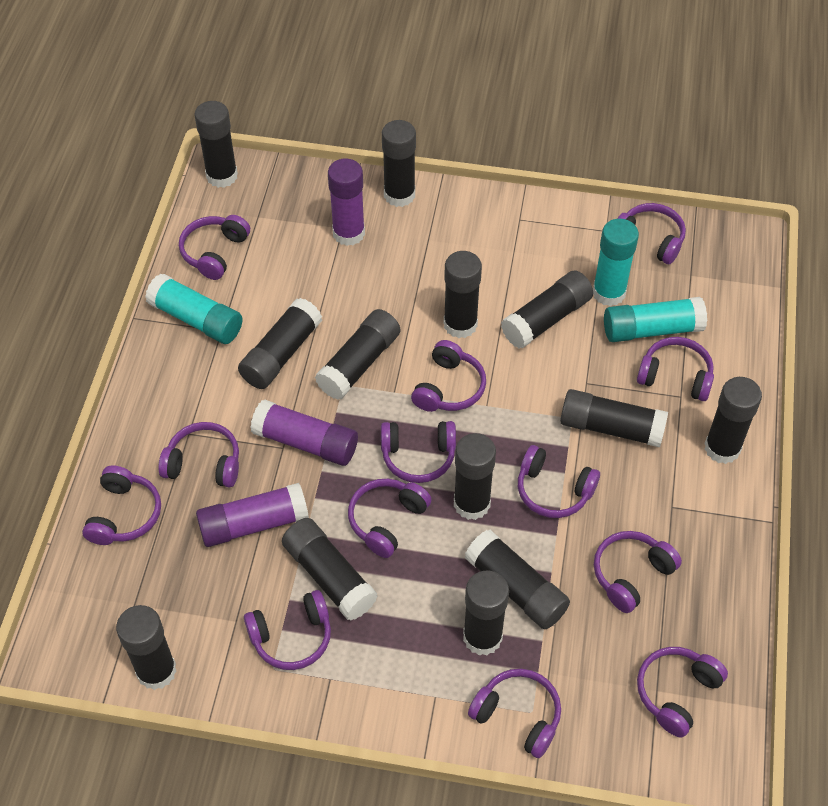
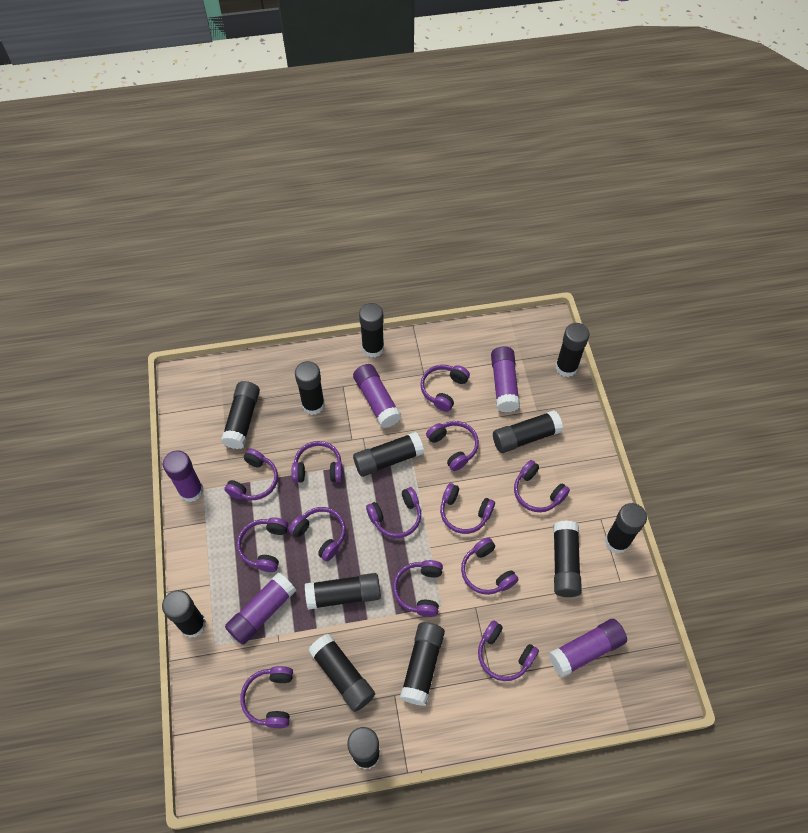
purple glue stick: 3 -> 5
turquoise glue stick: 3 -> 0

